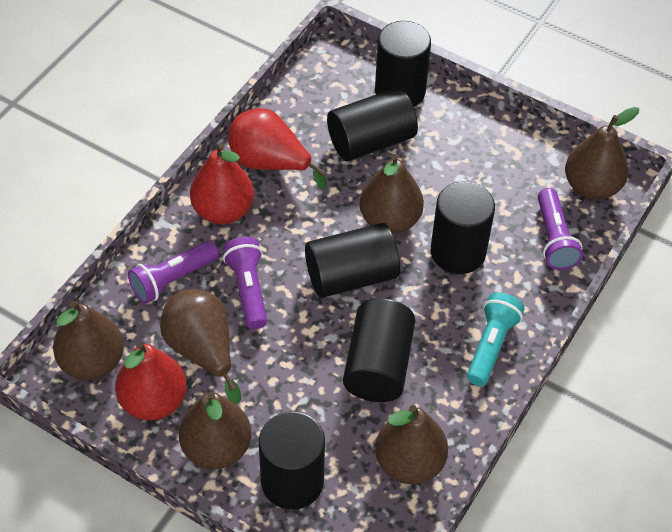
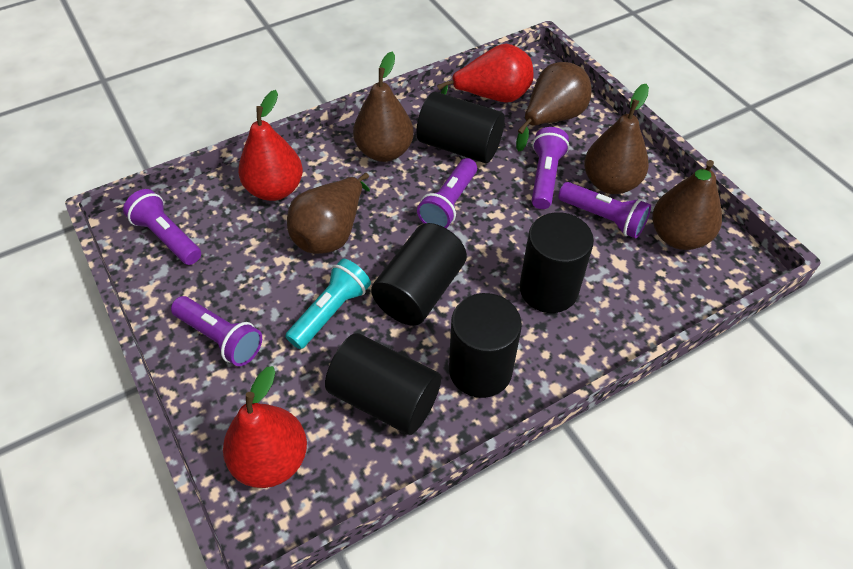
black cylinder: 6 -> 5
brown pear: 6 -> 5
purple flashlight: 3 -> 5

